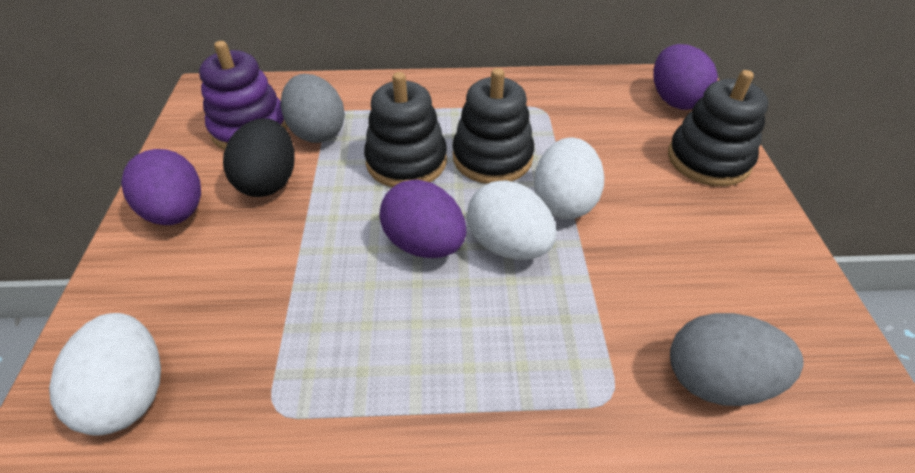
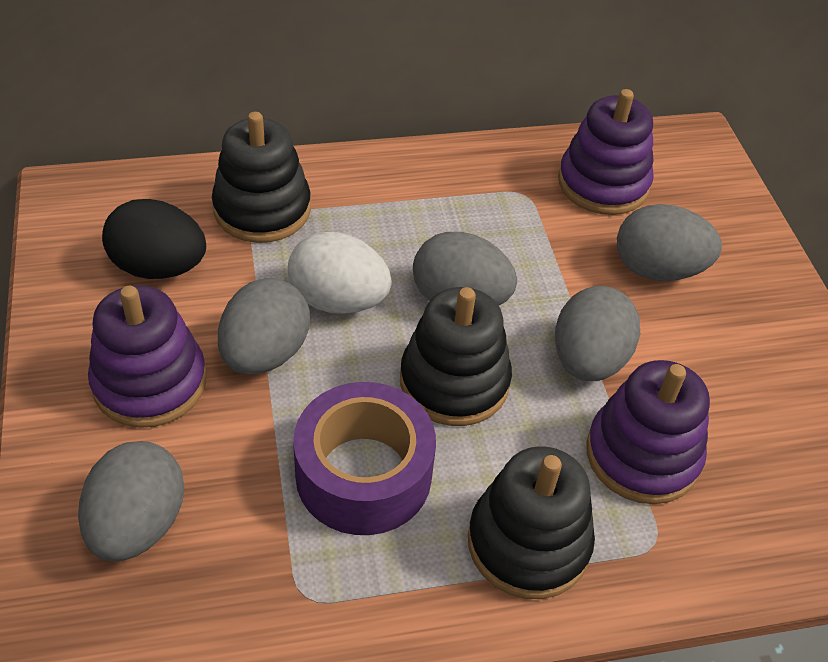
grey egg: 2 -> 5
purple egg: 3 -> 0
purple stacking toy: 1 -> 3
purple tape: 0 -> 1
white egg: 3 -> 1

